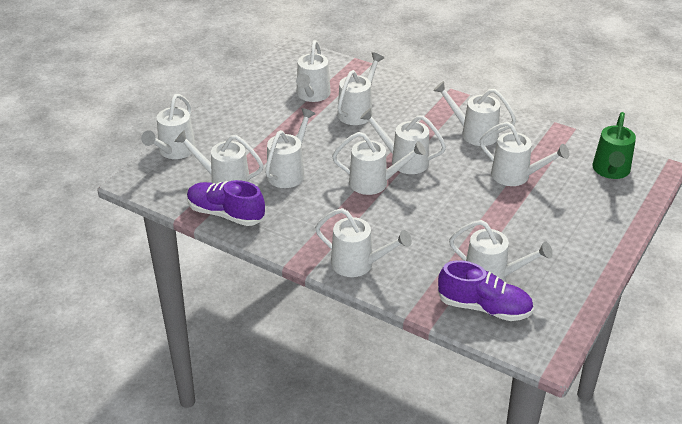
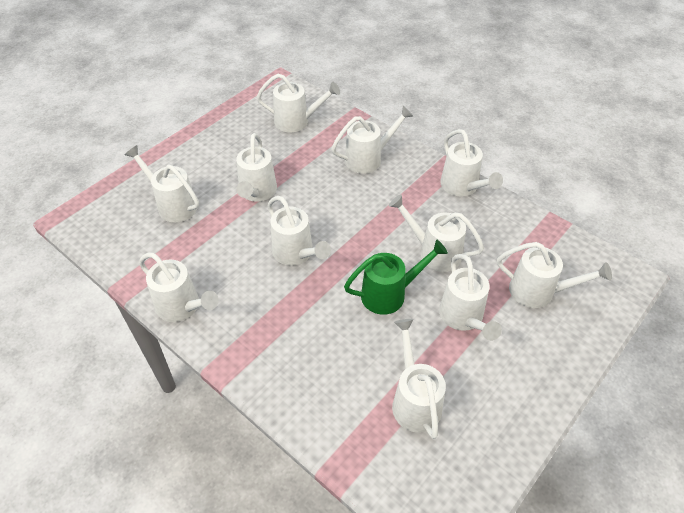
purple shoe: 2 -> 0

